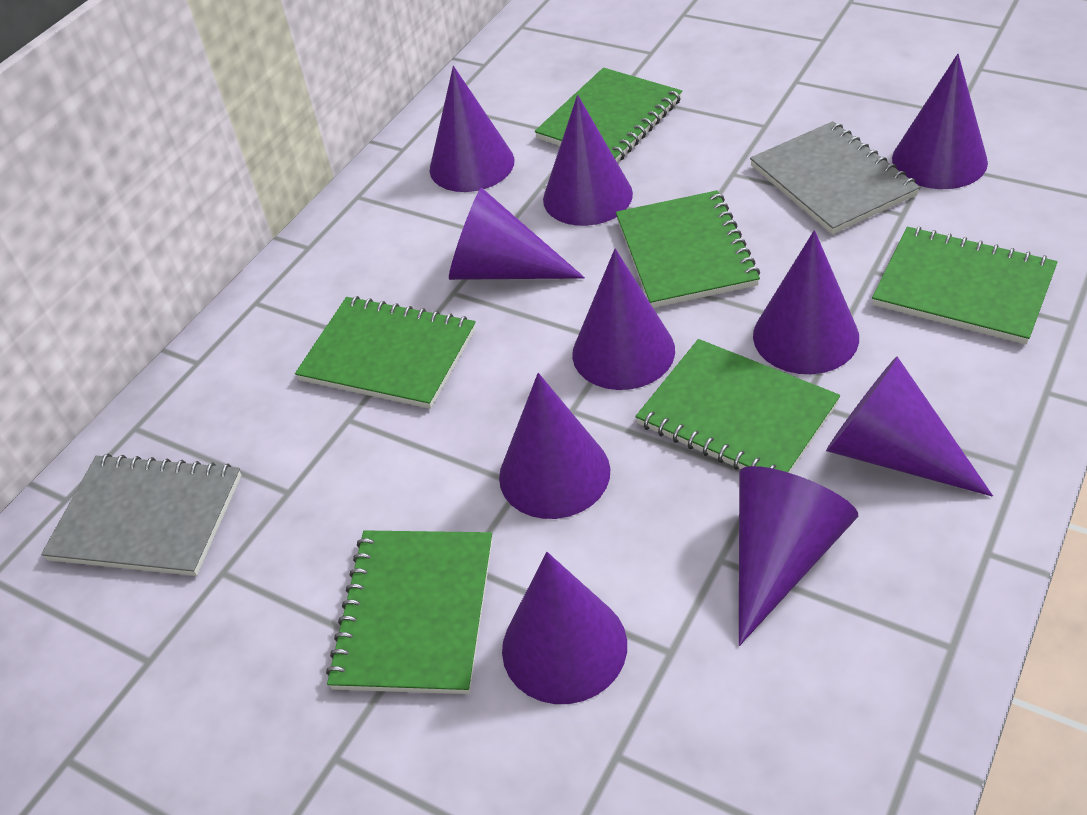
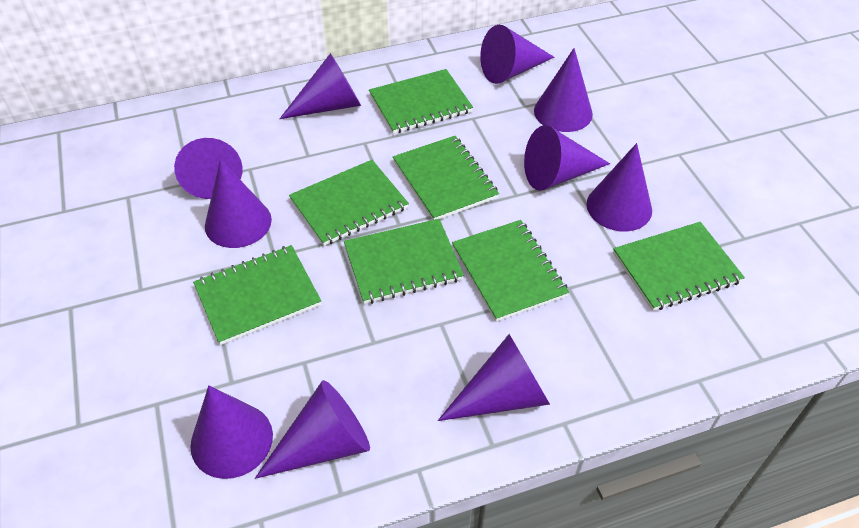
green notebook: 6 -> 7
grey notebook: 2 -> 0

